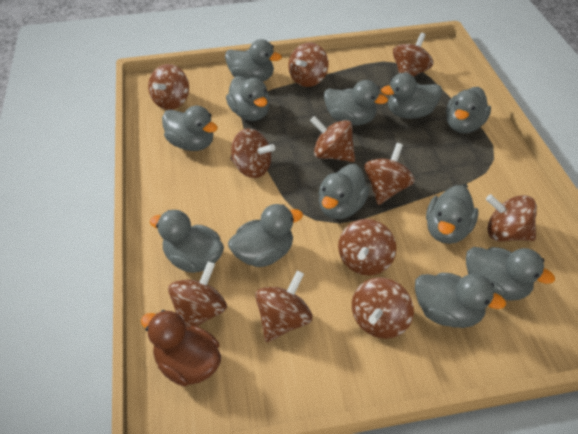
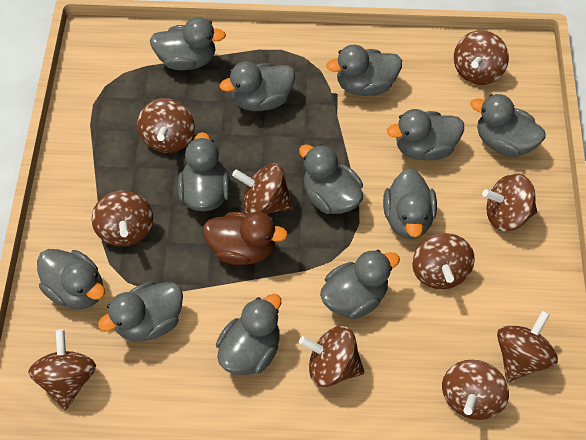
brown spinning top: 11 -> 10

